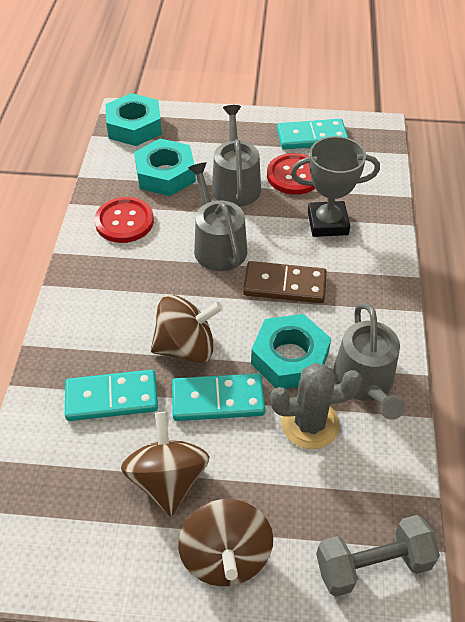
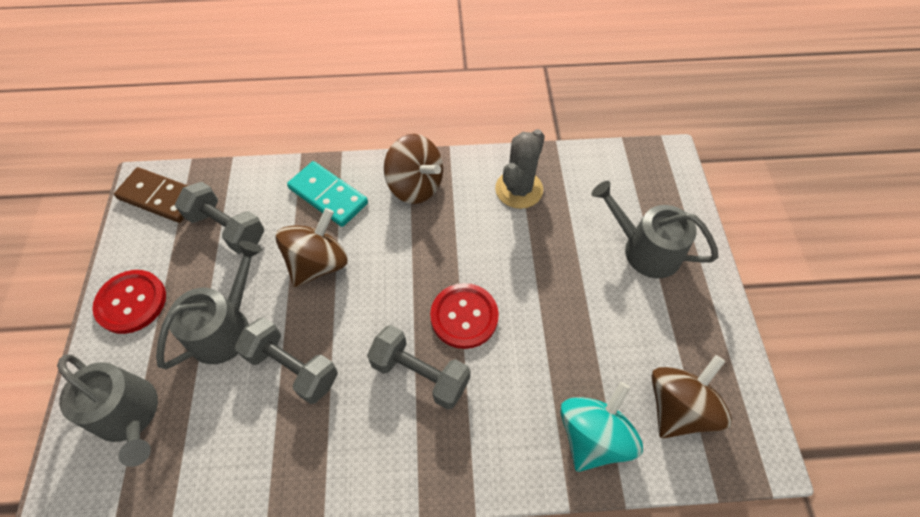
grey dumbbell: 1 -> 3
grey trophy: 1 -> 0
turquoise domino: 3 -> 1
turquoise nut: 3 -> 0
turquoise spinning top: 0 -> 1

